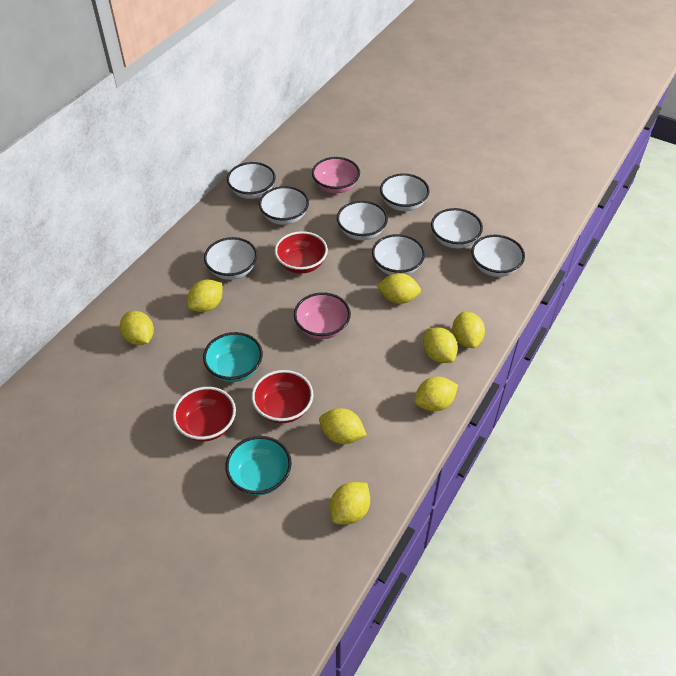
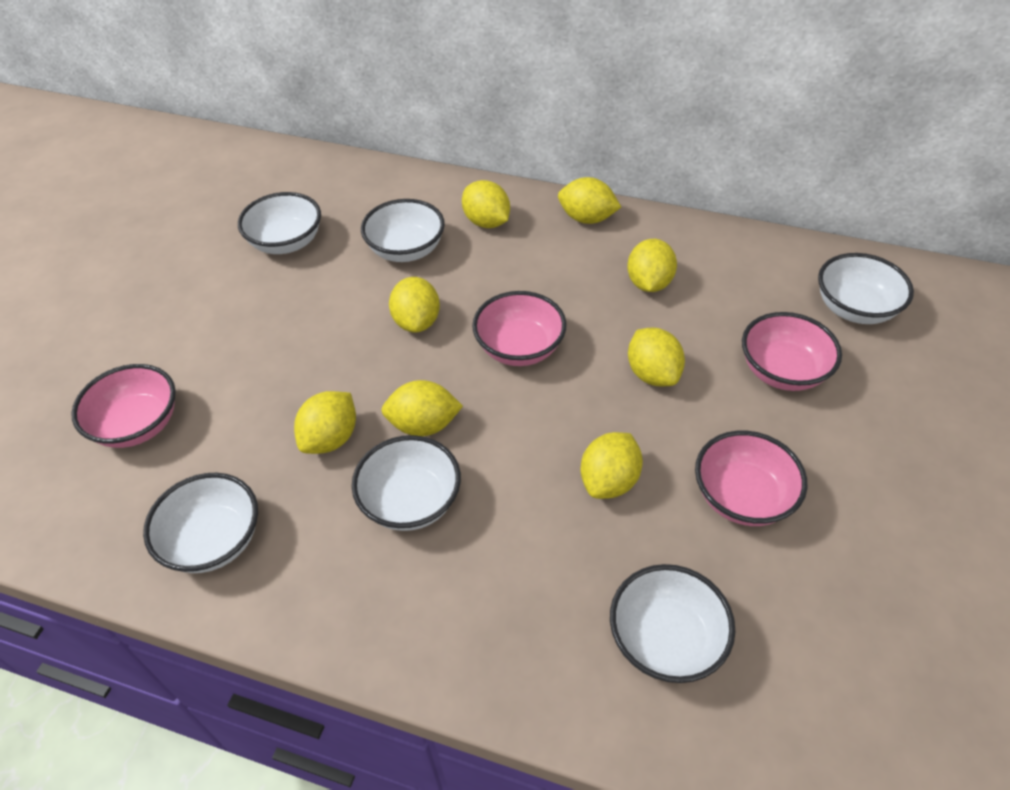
pink bowl: 2 -> 4
red bowl: 3 -> 0
turquoise bowl: 2 -> 0
white bowl: 8 -> 6

